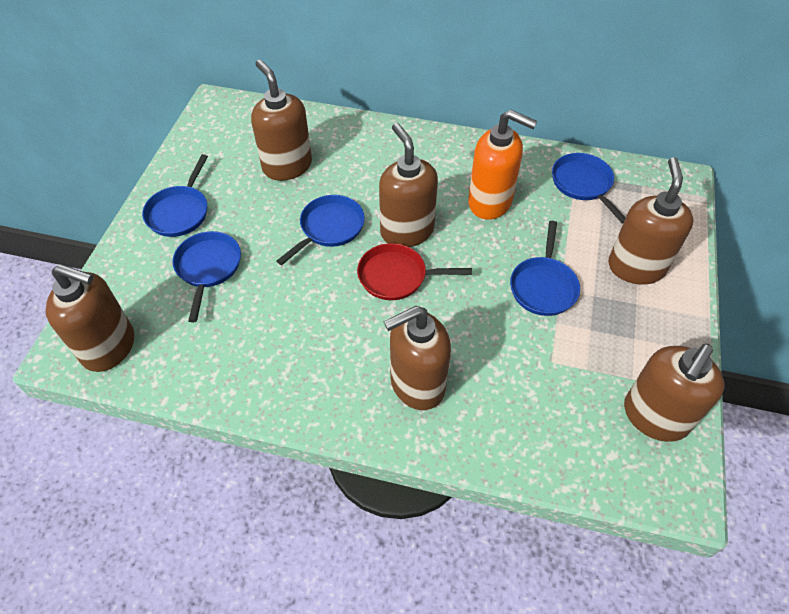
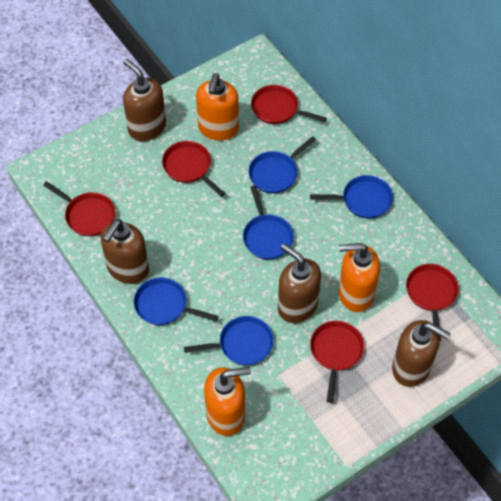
brown soap dispenser: 6 -> 4
orange soap dispenser: 1 -> 3
red pan: 1 -> 5

